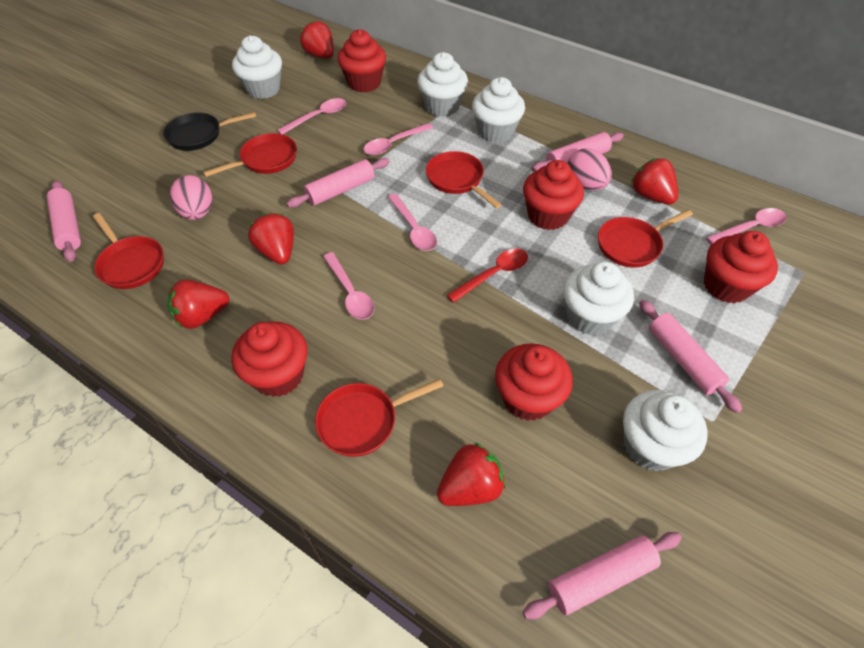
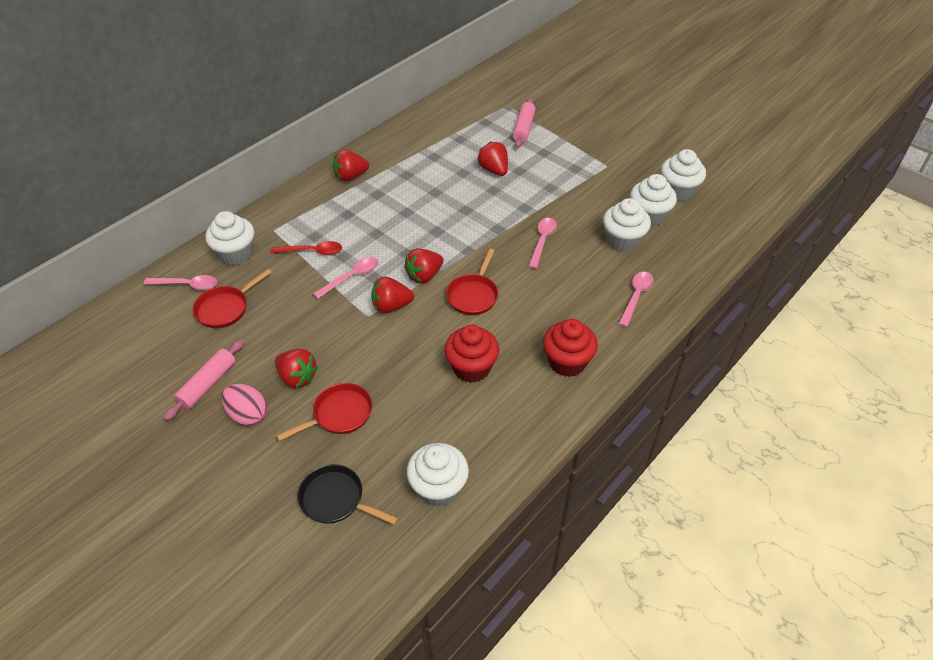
pink egg: 2 -> 1
pink rolling pin: 5 -> 2
pink spoon: 5 -> 4
red cupcake: 5 -> 2
red pan: 5 -> 3

